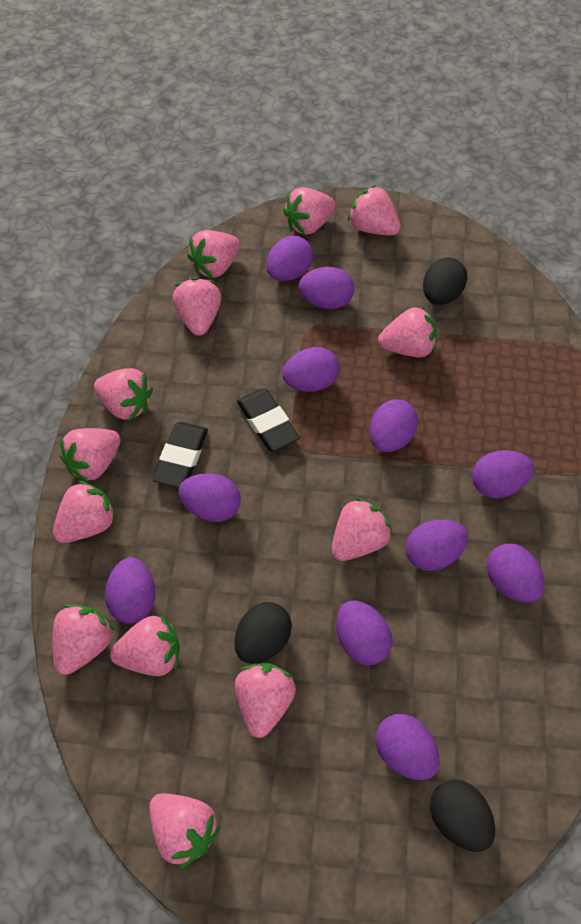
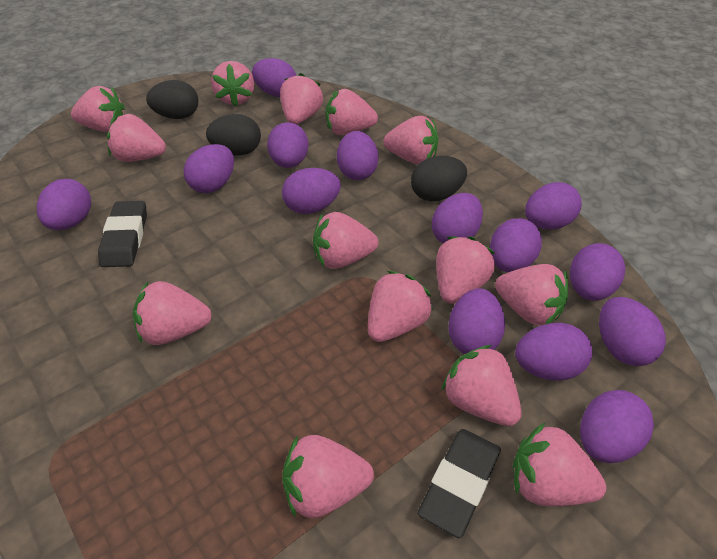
pink strawberry: 13 -> 14
purple egg: 11 -> 14

